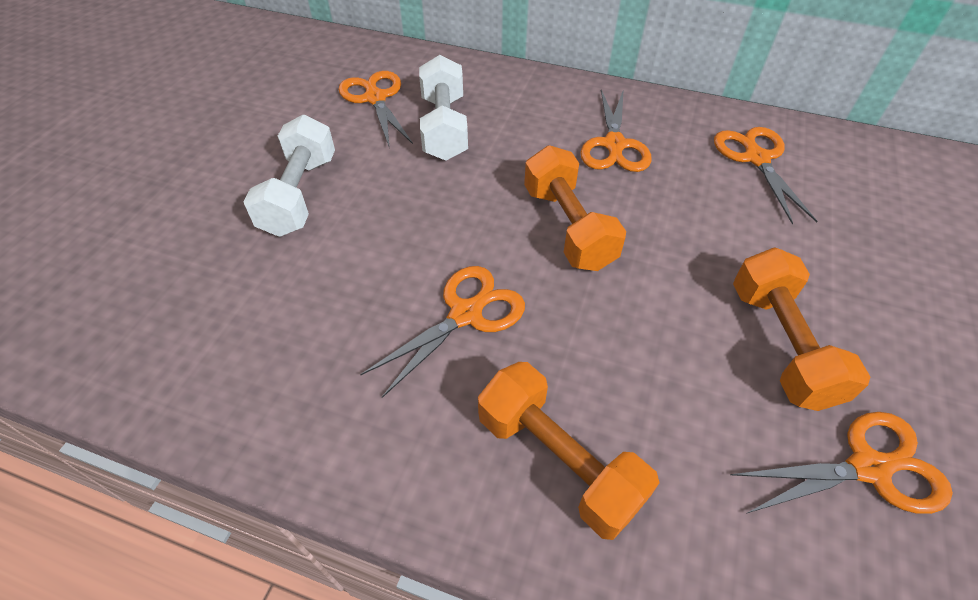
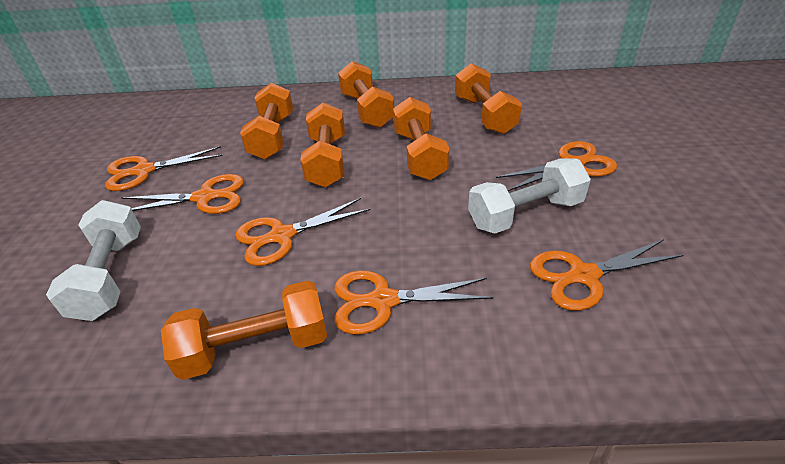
orange dumbbell: 3 -> 6
orange scissors: 5 -> 6

